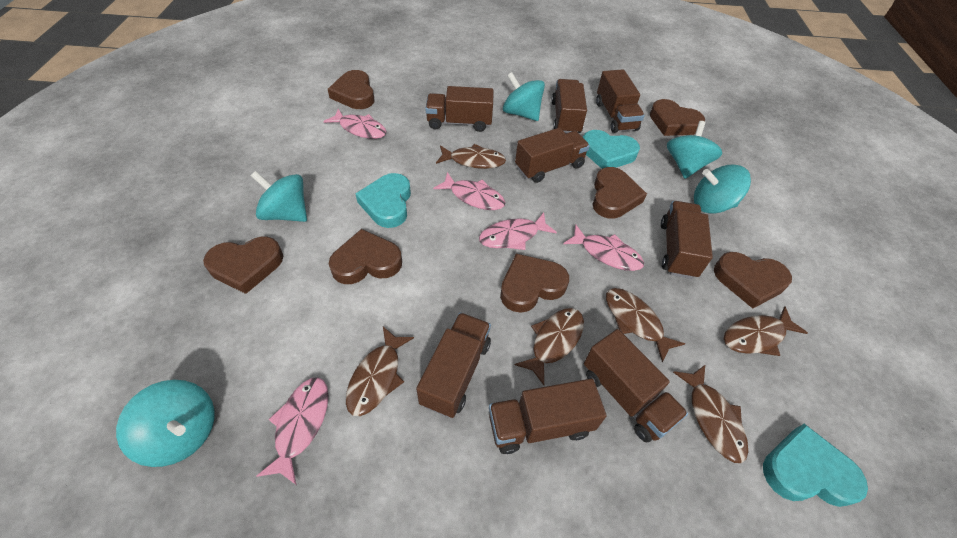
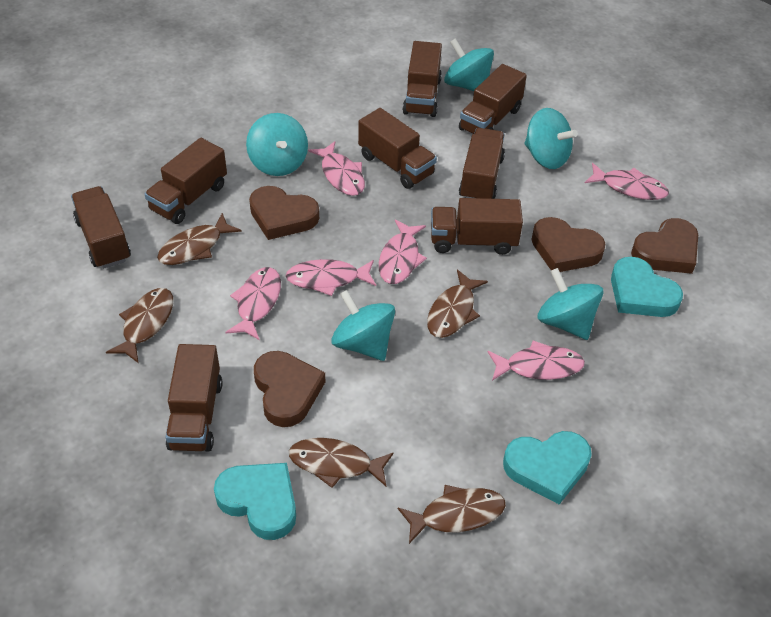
brown fish: 6 -> 5
brown heart: 7 -> 4
pink fish: 5 -> 6

